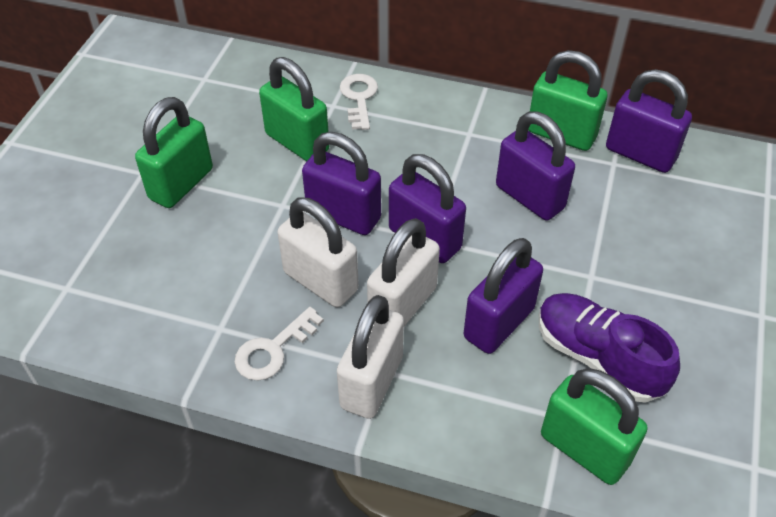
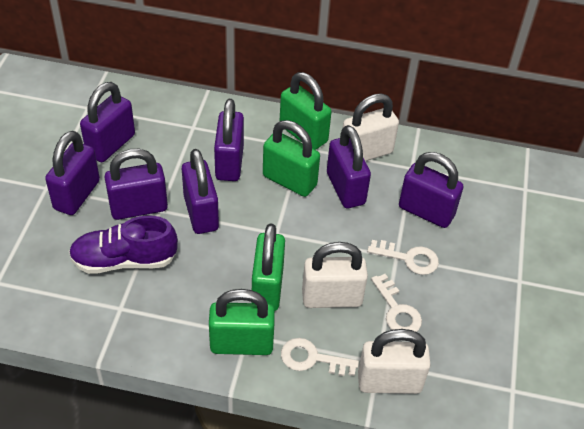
purple padlock: 5 -> 7
white key: 2 -> 3

